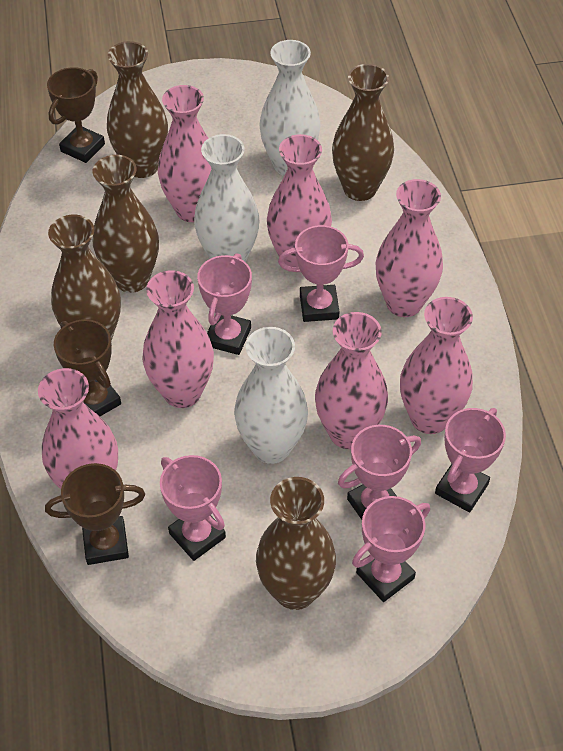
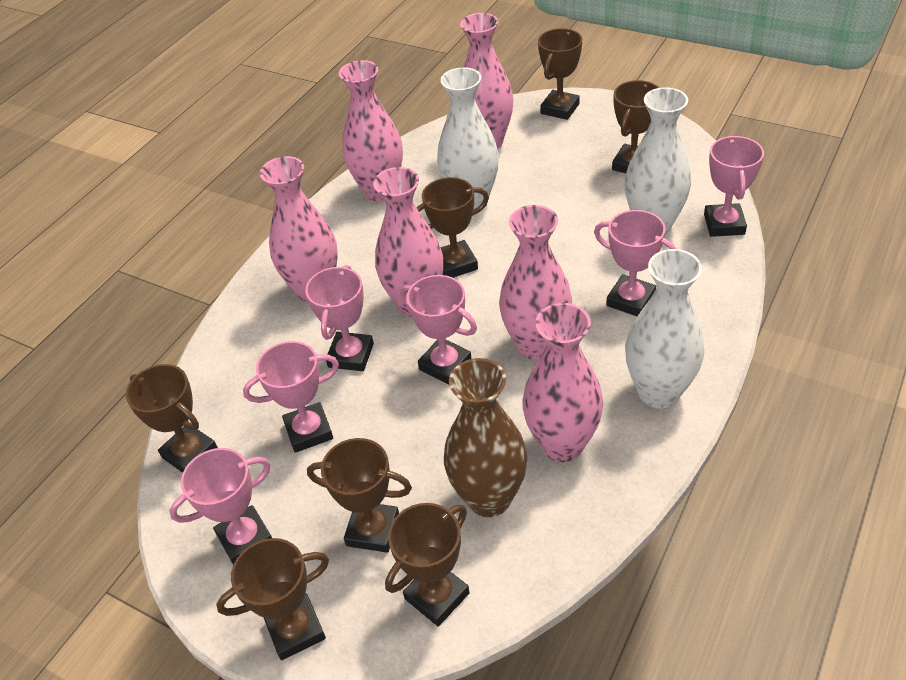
brown trophy: 3 -> 7
brown vase: 5 -> 1
pink vase: 7 -> 6

